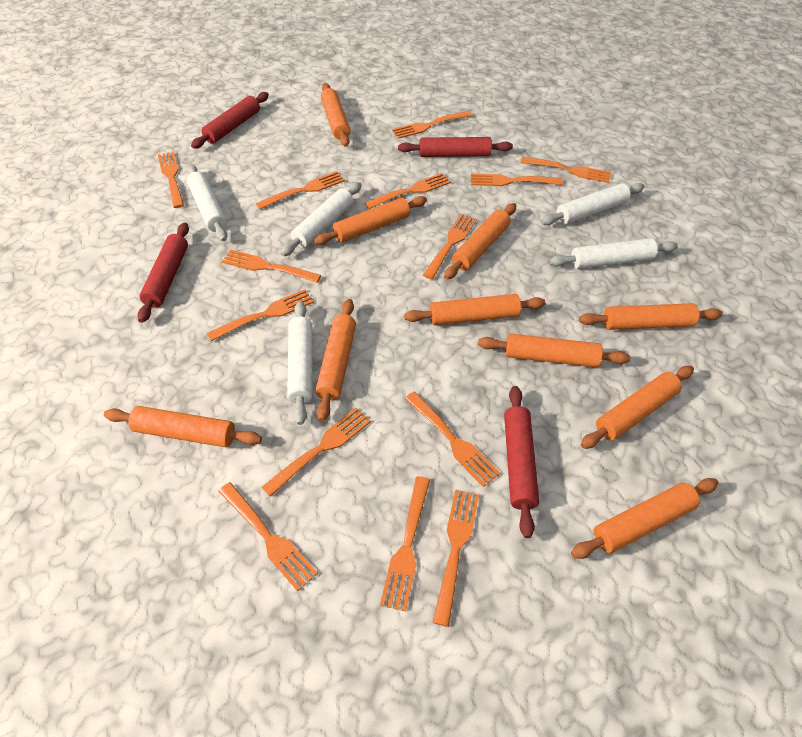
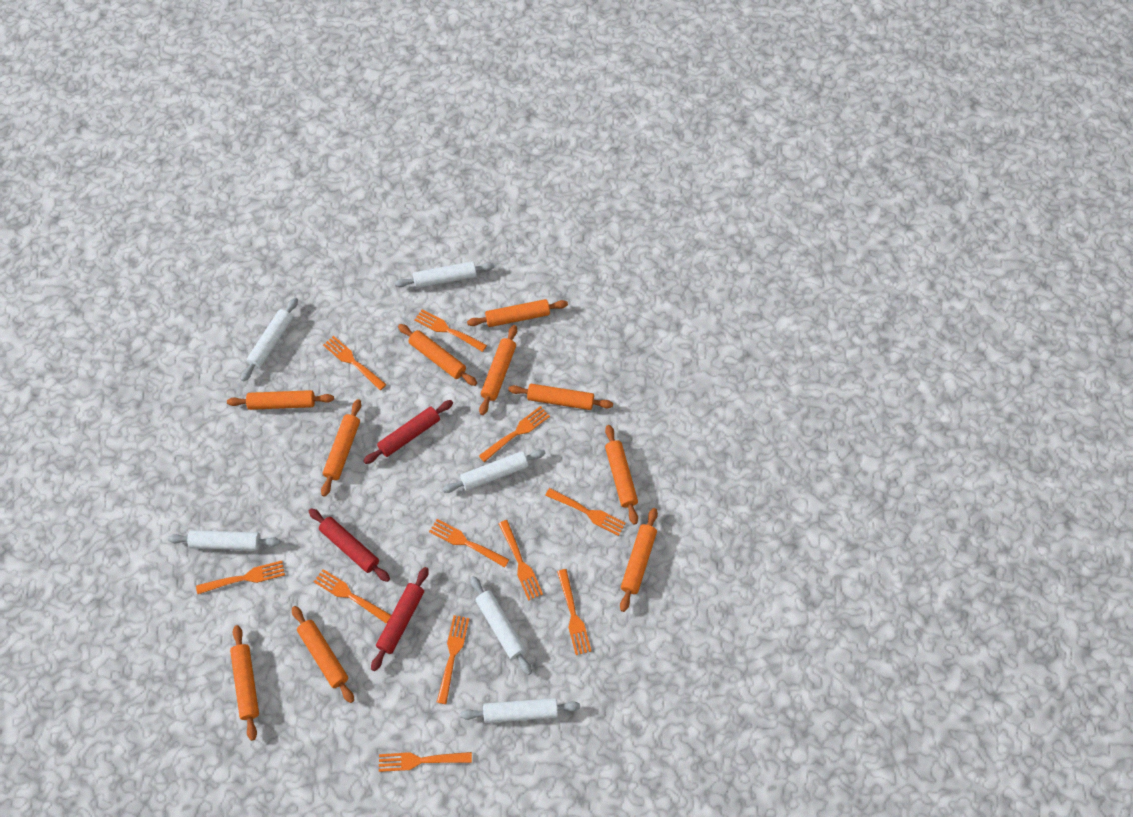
orange fork: 14 -> 11
red rolling pin: 4 -> 3
white rolling pin: 5 -> 6

